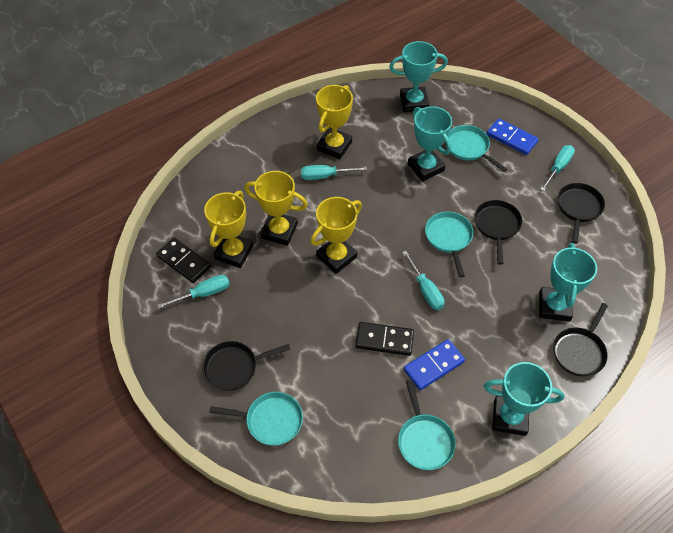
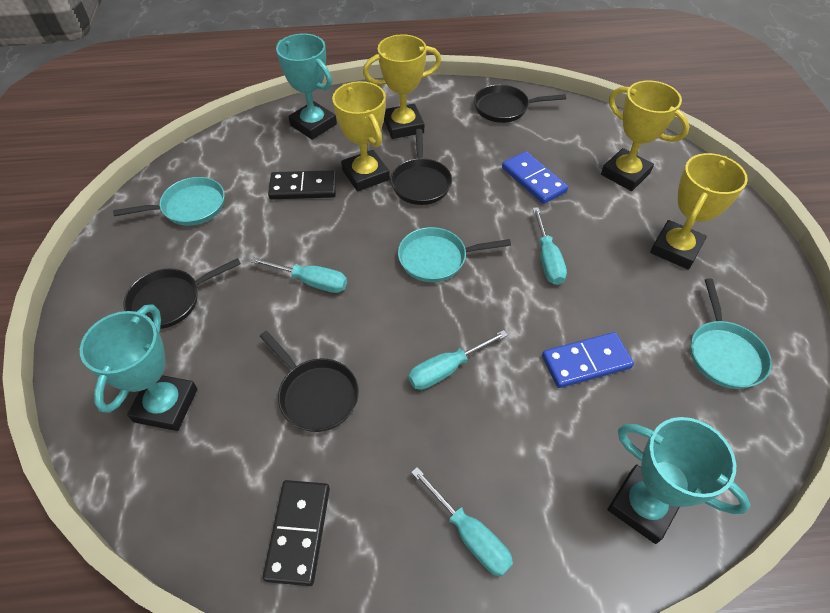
turquoise pan: 4 -> 3
turquoise trophy: 4 -> 3

